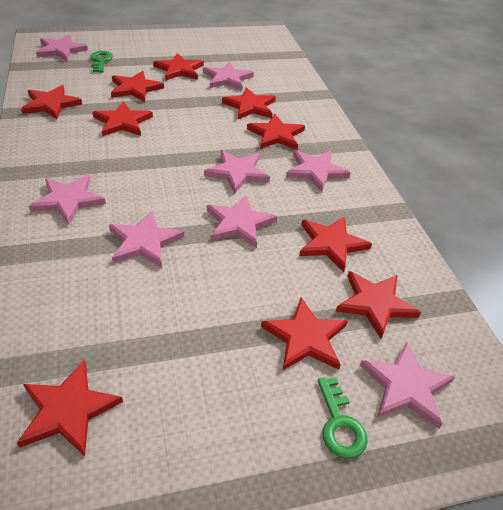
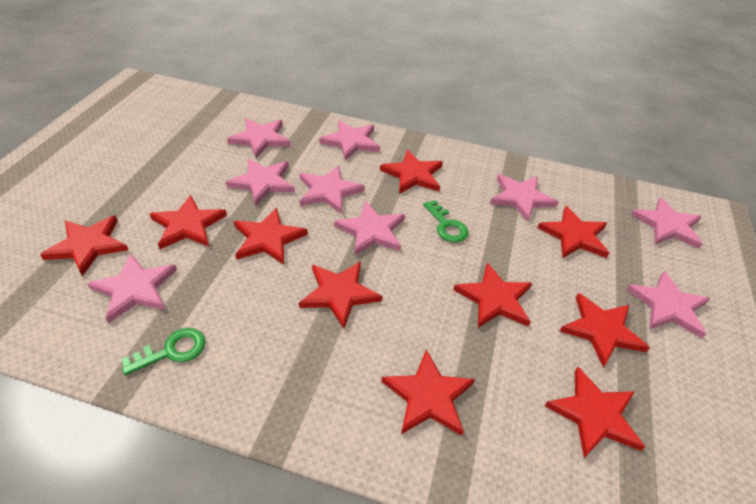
pink star: 8 -> 9

